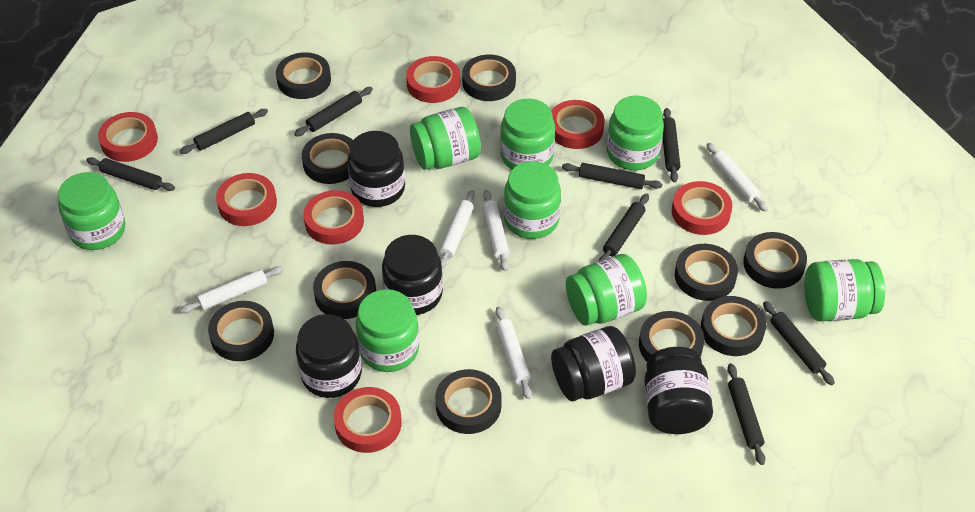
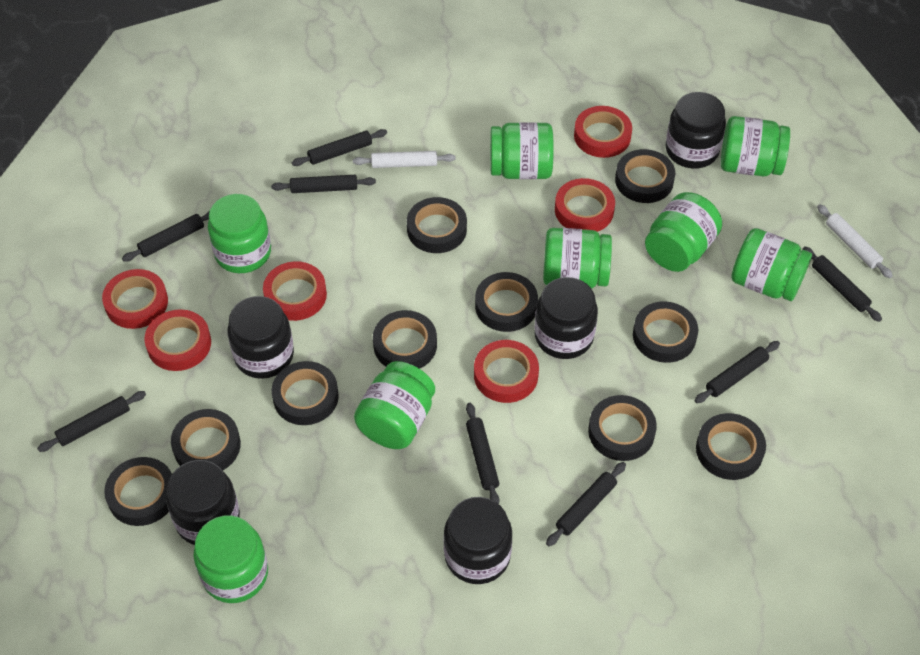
red tape: 7 -> 6
white rolling pin: 5 -> 2

